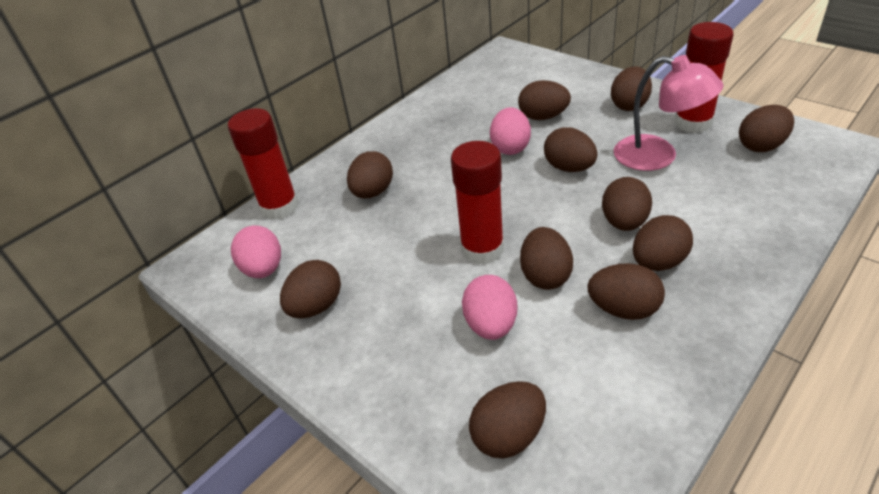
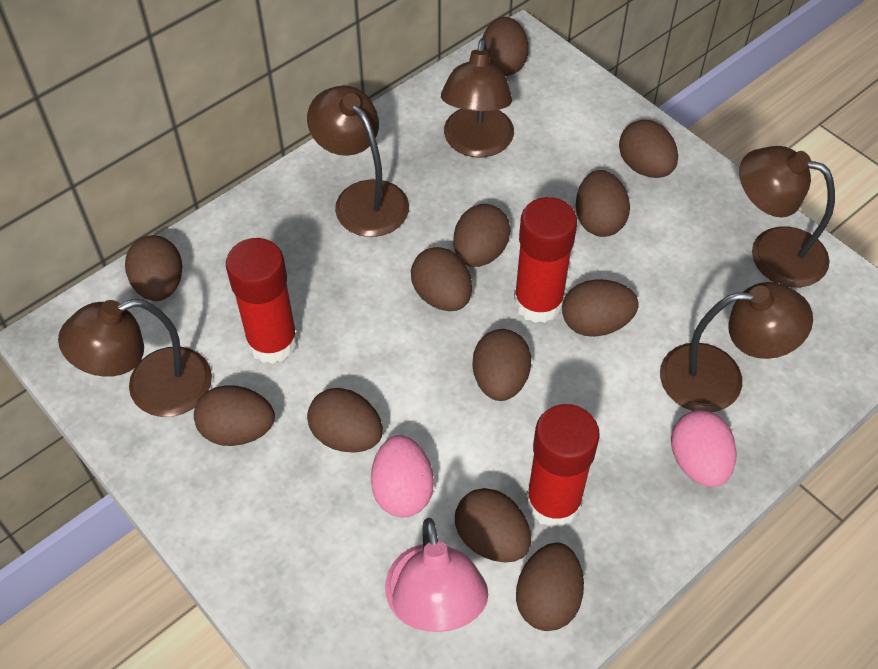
brown egg: 11 -> 12
brown lamp: 0 -> 5
pink egg: 3 -> 2

